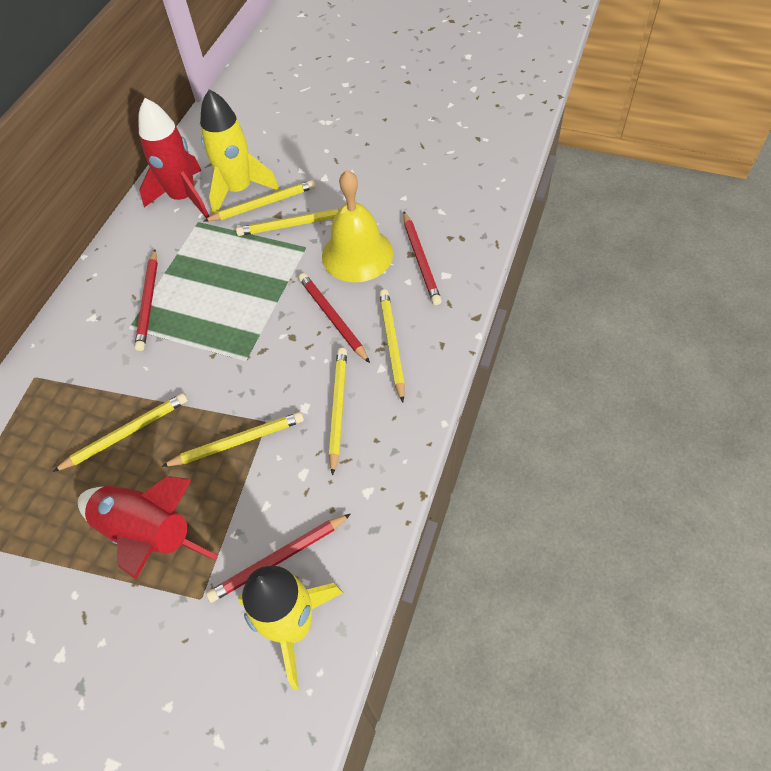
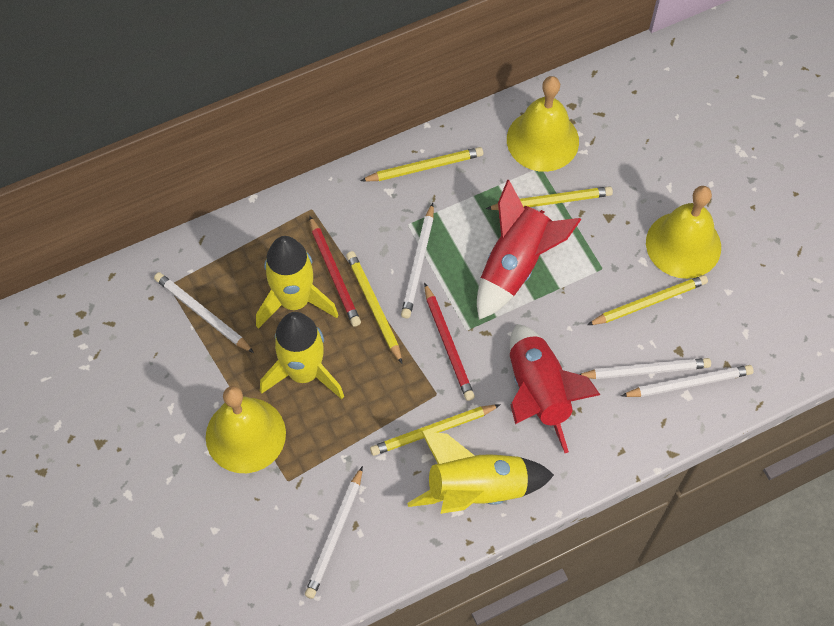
red pencil: 4 -> 2
white pencil: 0 -> 5
yellow bell: 1 -> 3
yellow pencil: 6 -> 5
yellow rocket: 2 -> 3

